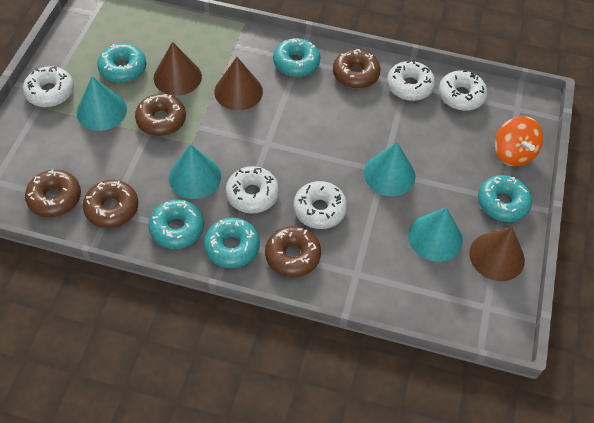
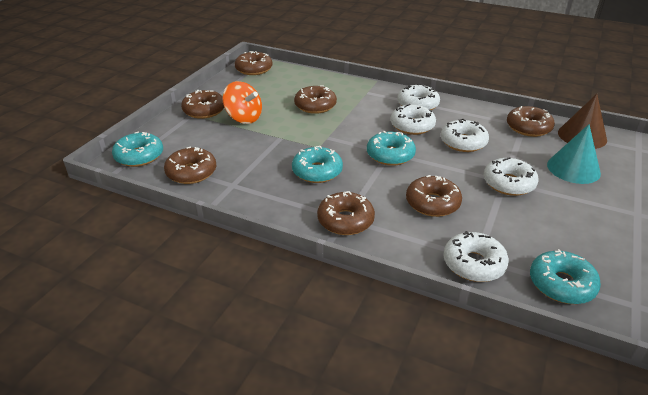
brown cone: 3 -> 1
brown donut: 5 -> 7
turquoise cone: 4 -> 1
turquoise donut: 5 -> 4

